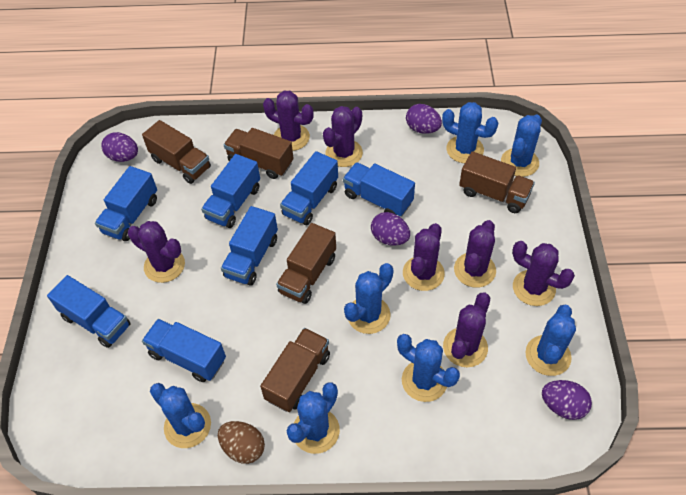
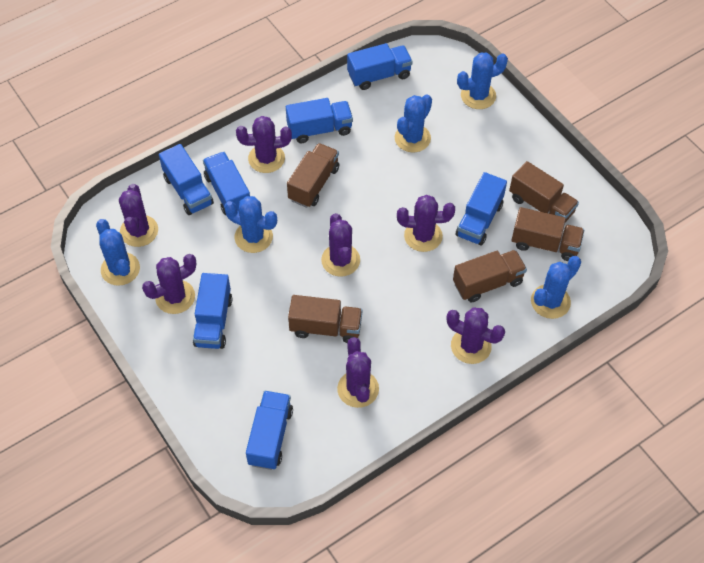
blue cactus: 7 -> 5
brown egg: 1 -> 0
purple egg: 4 -> 0

